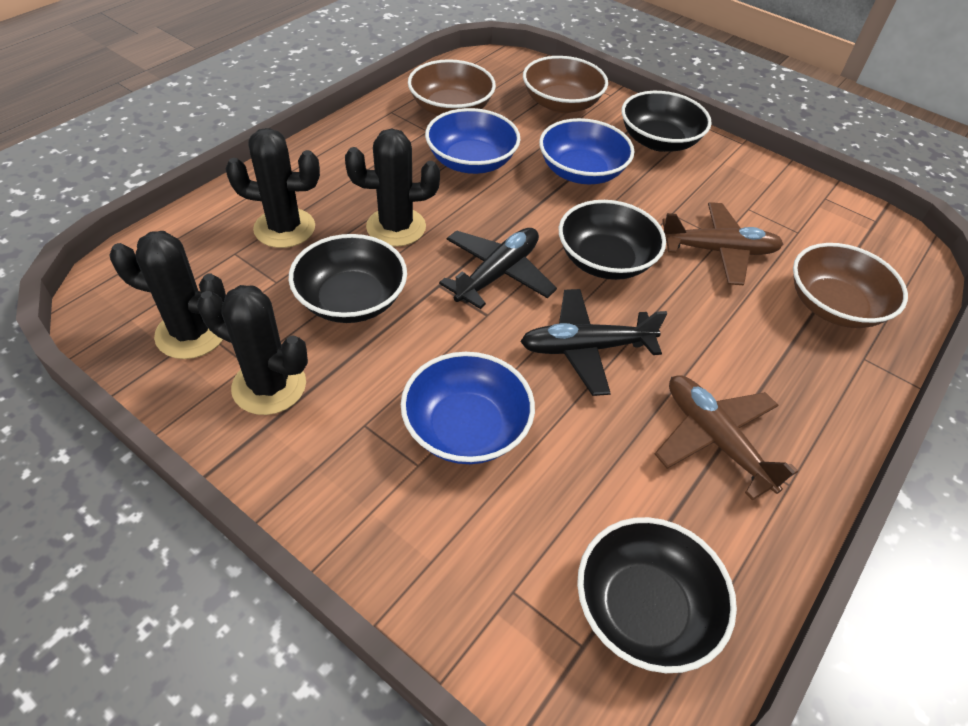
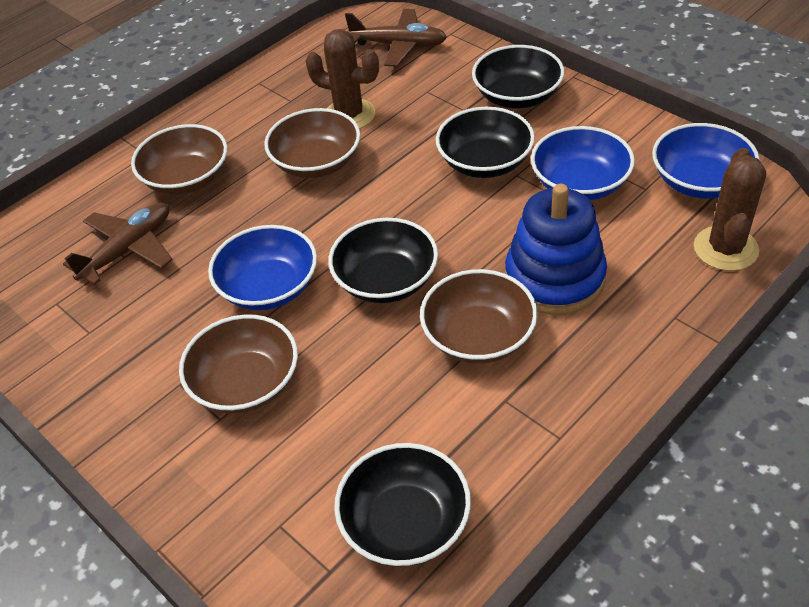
black cactus: 4 -> 0
black plane: 2 -> 0
blue stacking toy: 0 -> 1
brown bowl: 3 -> 4
brown cactus: 0 -> 2

